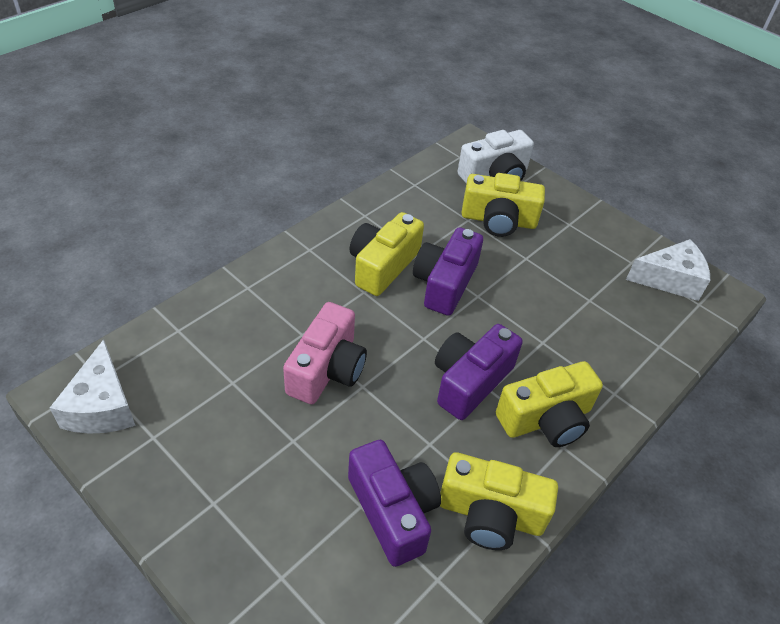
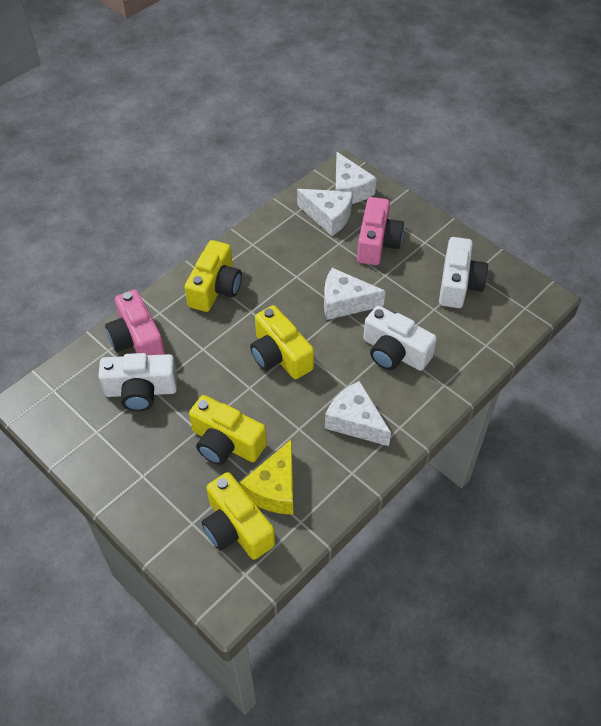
pink camera: 1 -> 2
purple camera: 3 -> 0
white camera: 1 -> 3
white cheese: 2 -> 4
yellow cheese: 0 -> 1

